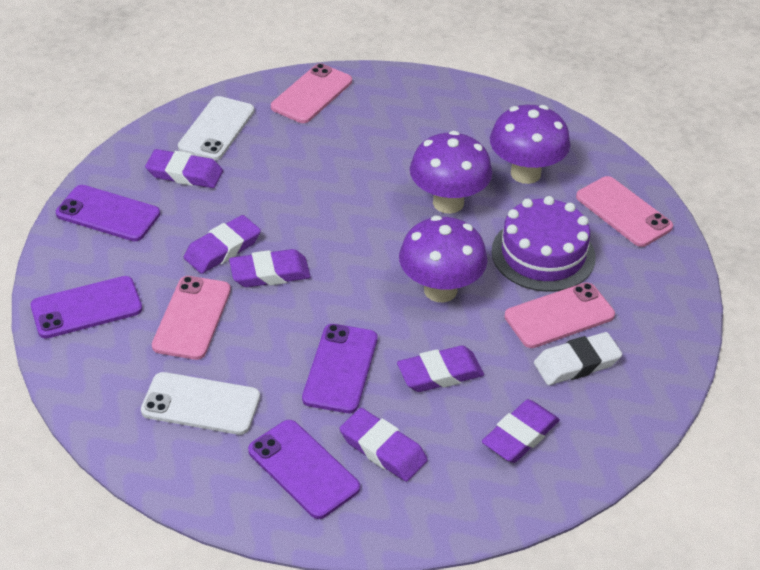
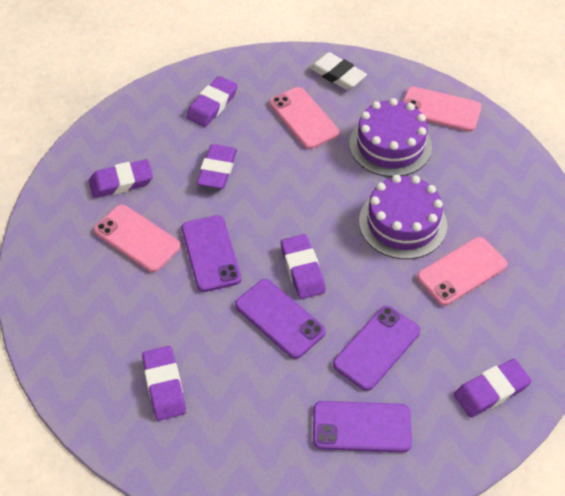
purple cake: 1 -> 2
purple mushroom: 3 -> 0
white phone: 2 -> 0

